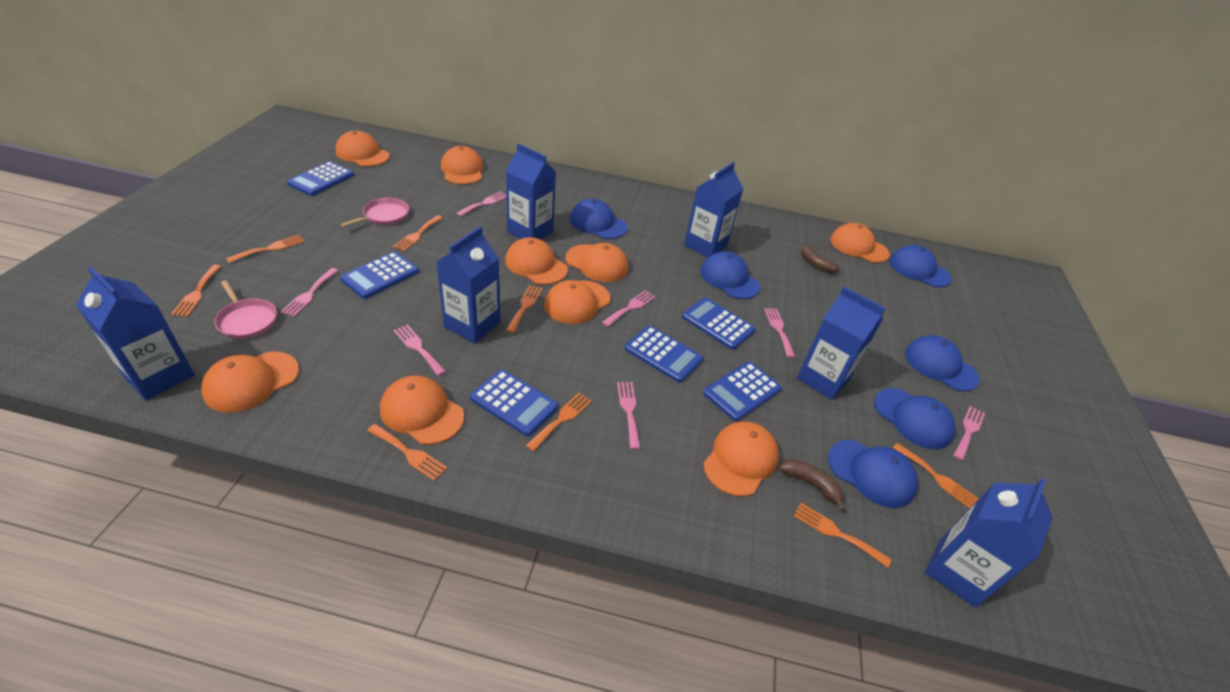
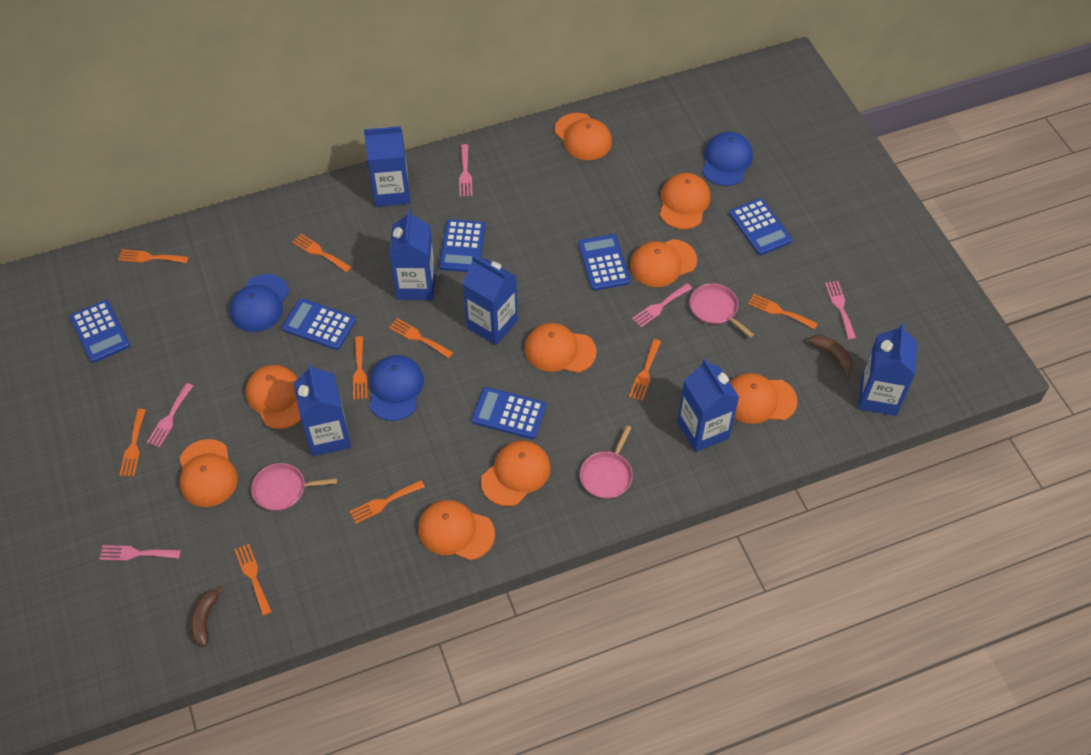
blue cap: 6 -> 3
orange fork: 8 -> 9
pink fork: 7 -> 5
pink pan: 2 -> 3

